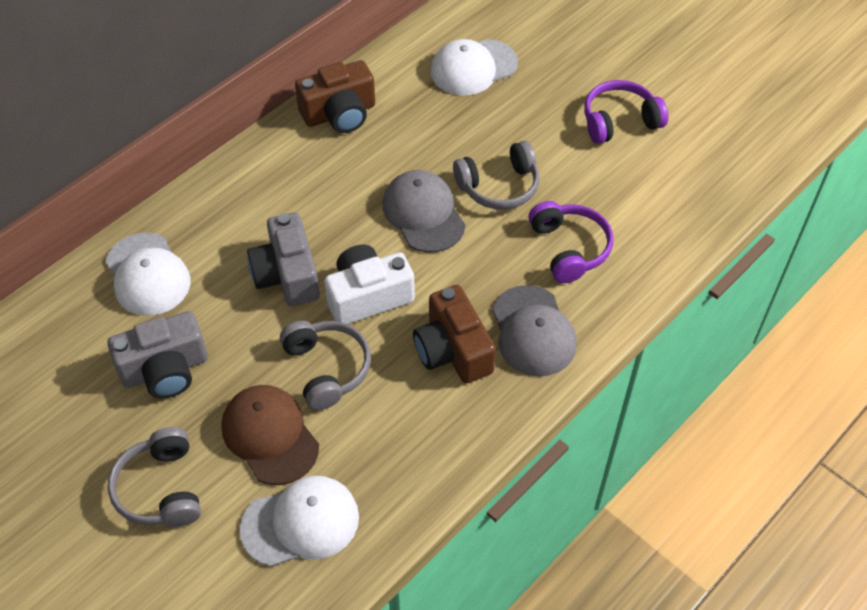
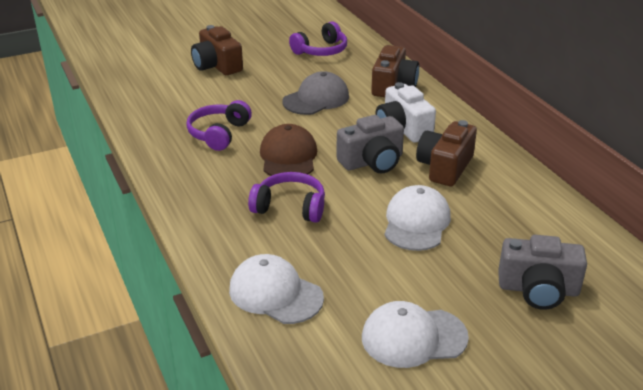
brown camera: 2 -> 3
grey cap: 2 -> 1
grey headphones: 3 -> 0
purple headphones: 2 -> 3

